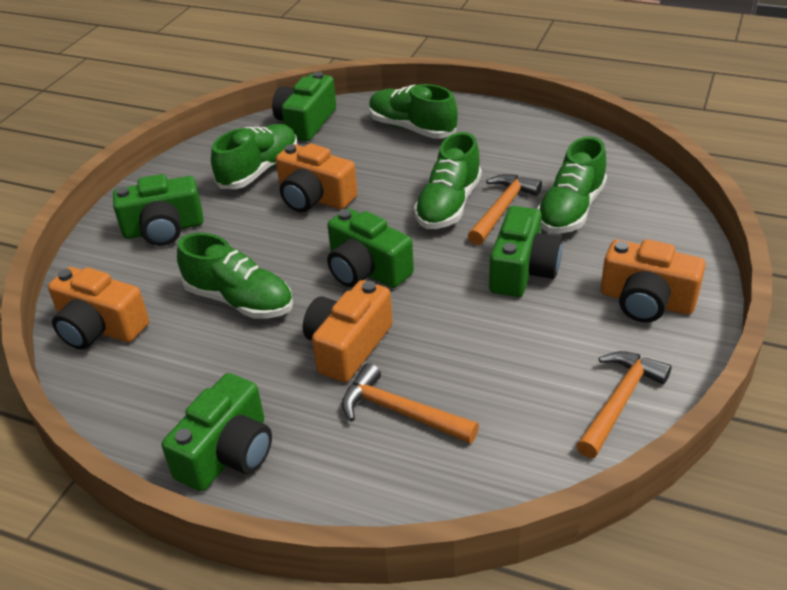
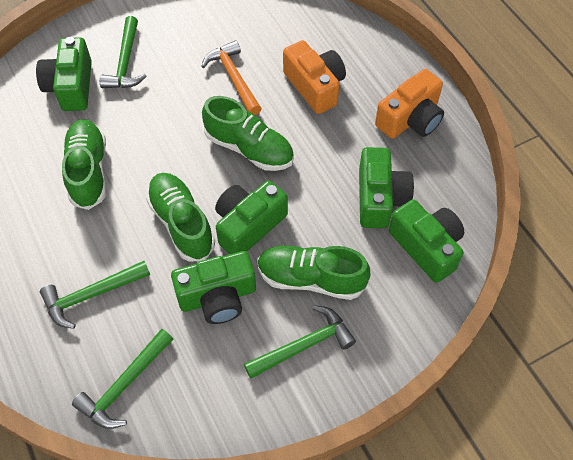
green hammer: 0 -> 4
green shoe: 5 -> 4
orange camera: 4 -> 2
orange hammer: 3 -> 1

